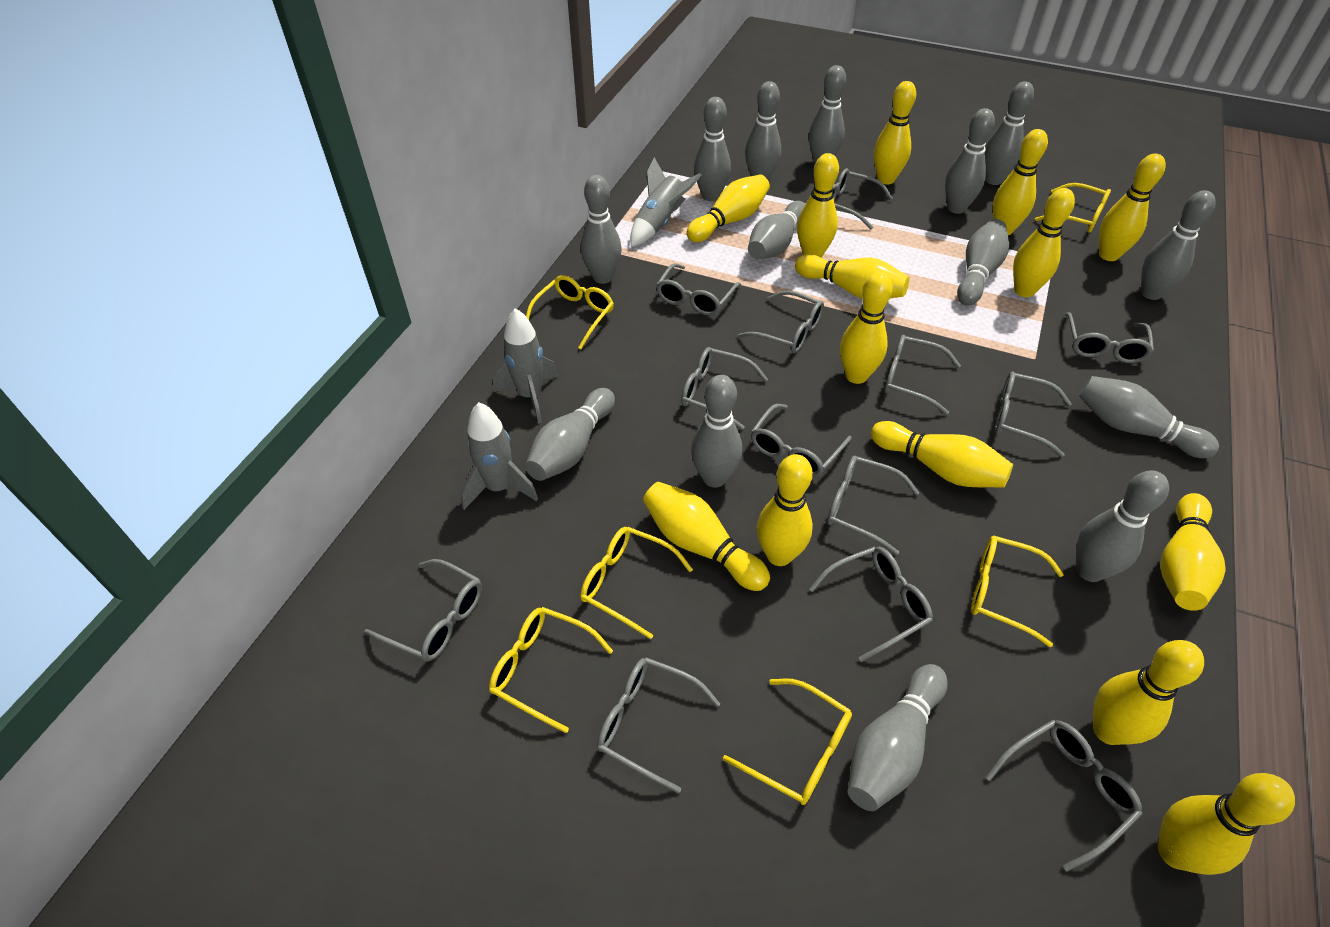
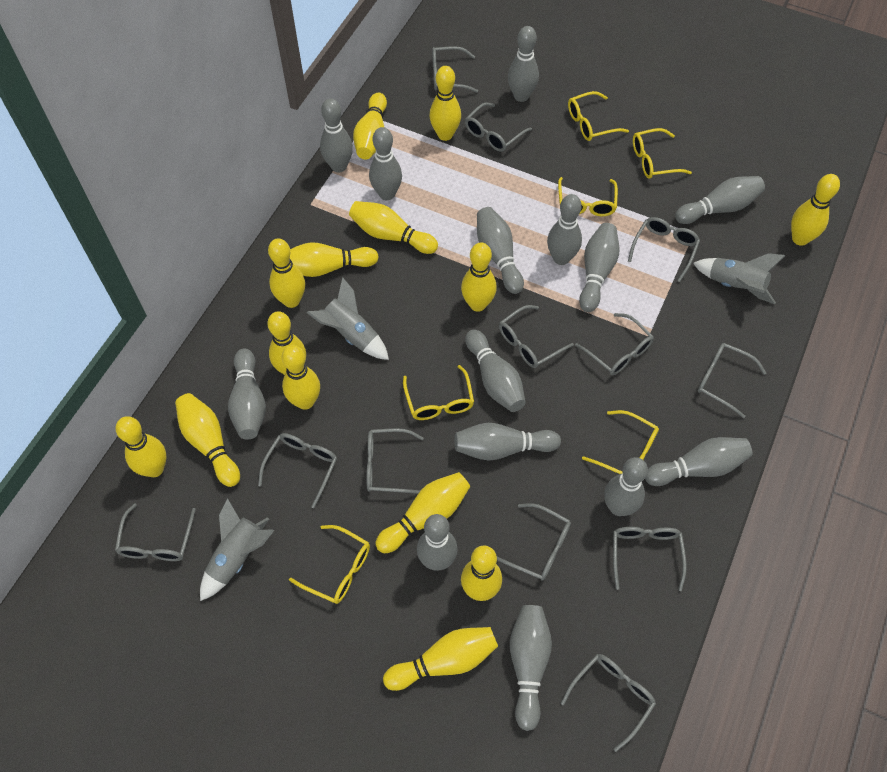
grey glasses: 13 -> 12

